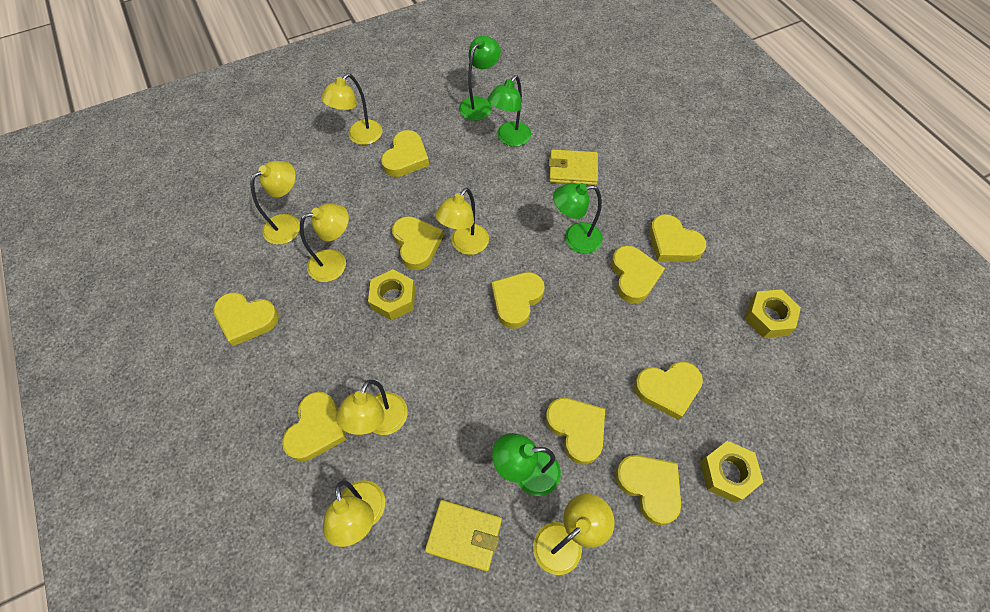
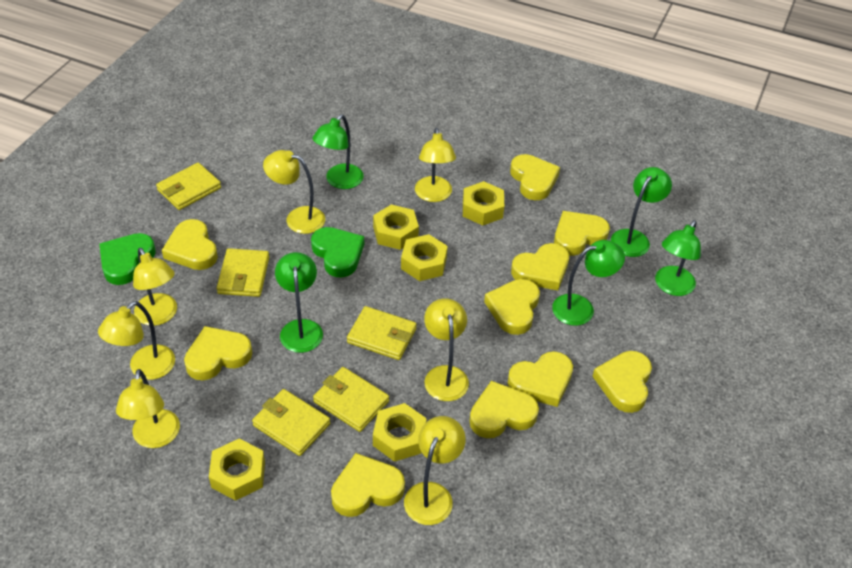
green heart: 0 -> 2
green lamp: 4 -> 5
yellow nut: 3 -> 5
yellow wallet: 2 -> 5

